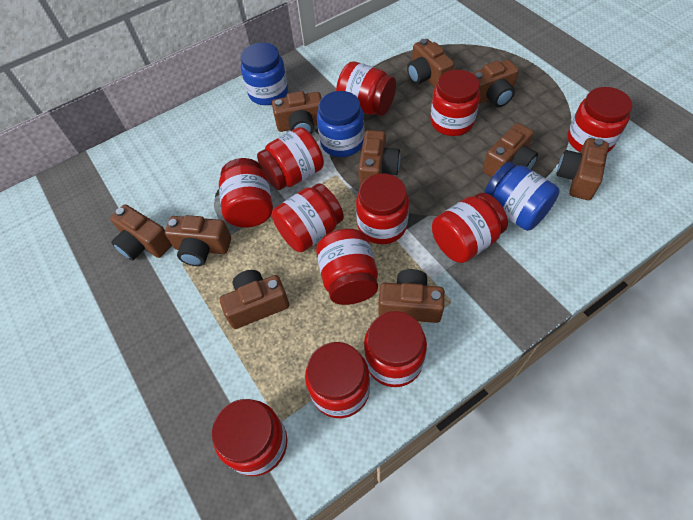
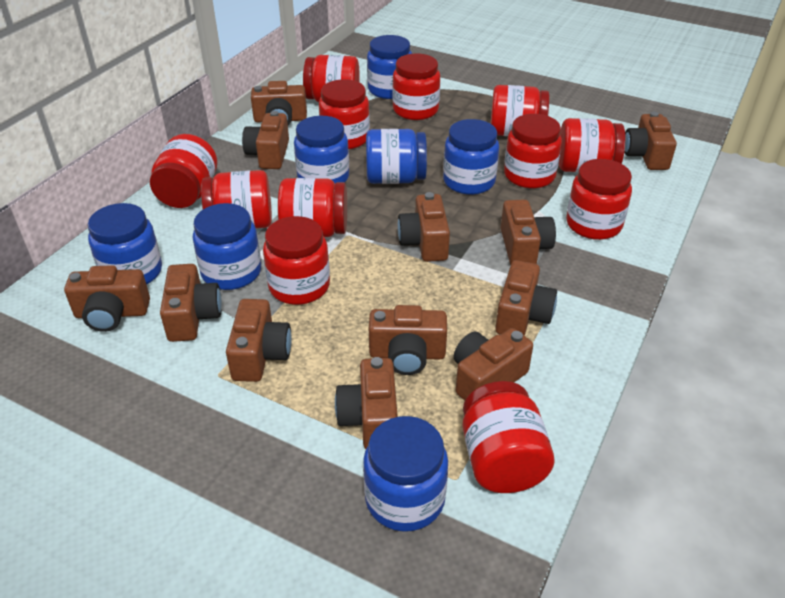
blue jar: 3 -> 7
brown camera: 10 -> 12

